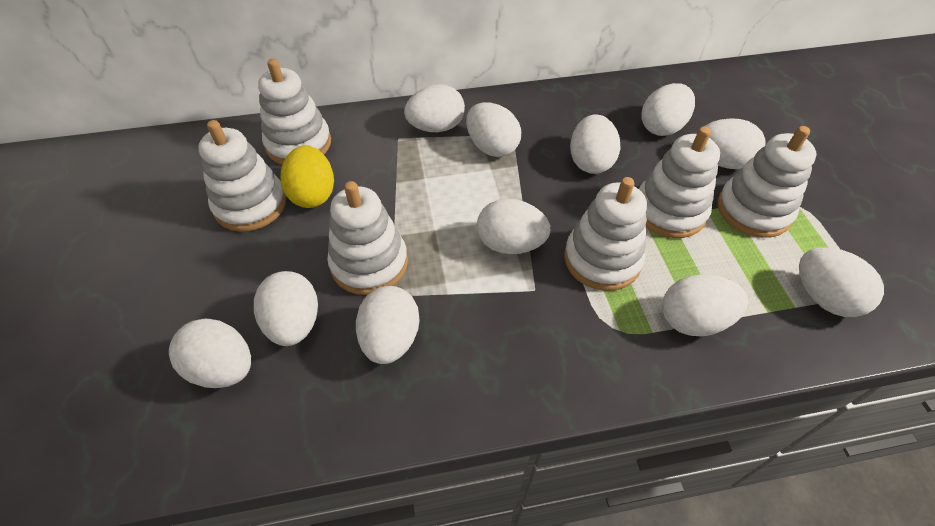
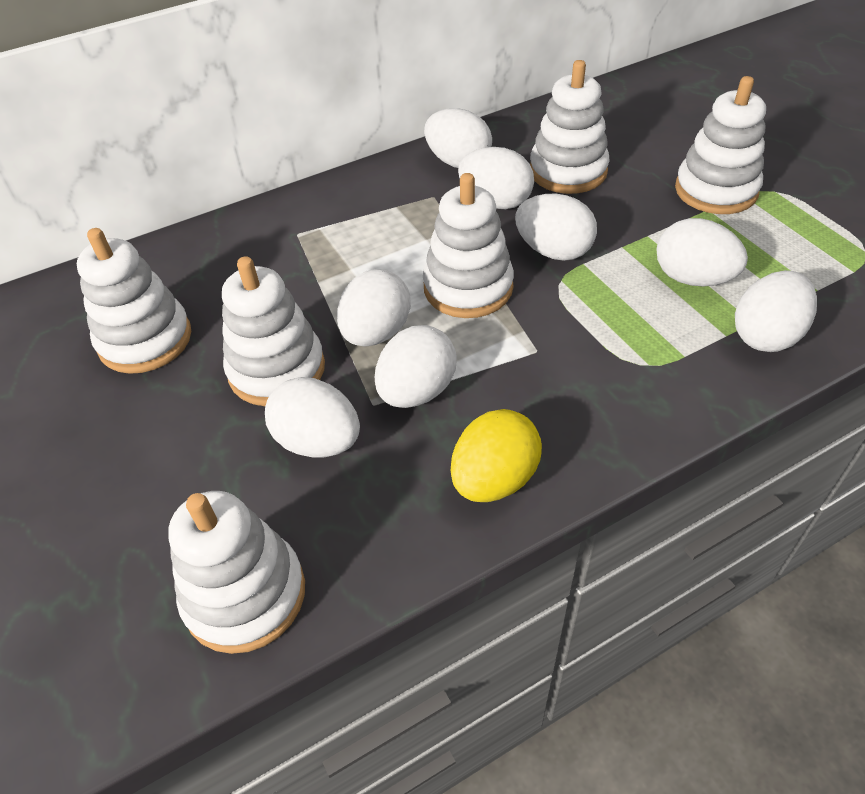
white egg: 11 -> 8

